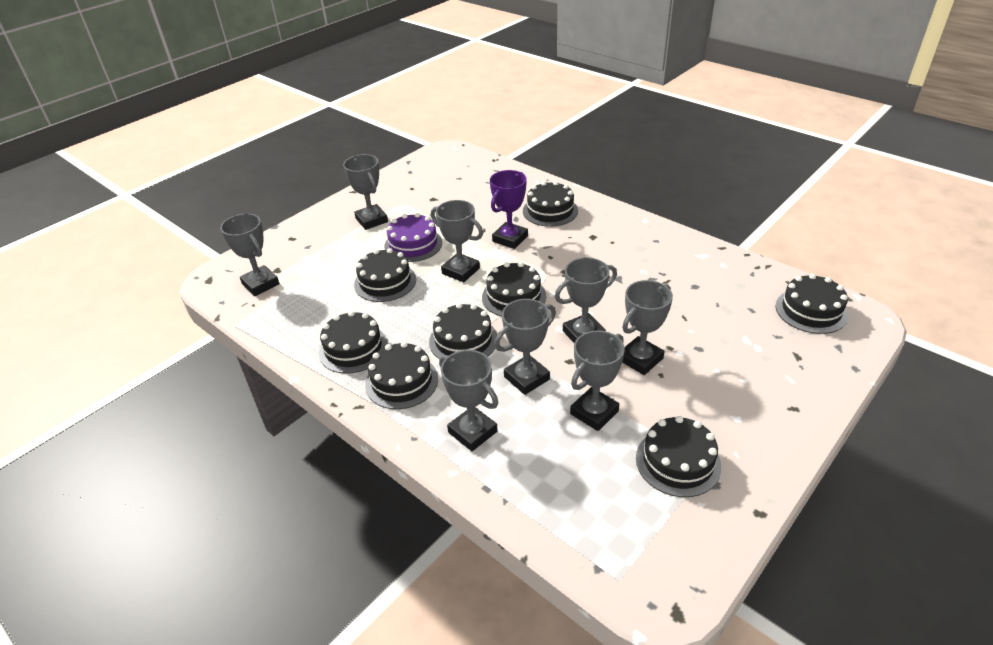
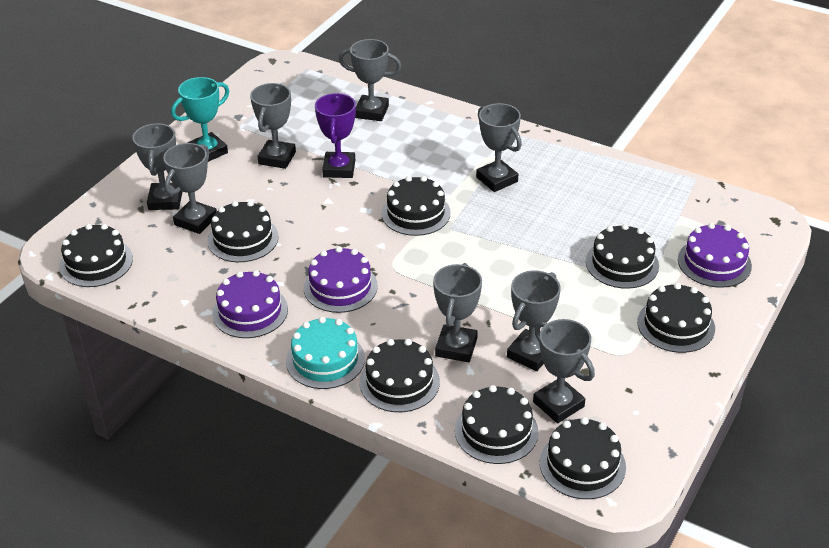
purple cake: 1 -> 3
turquoise cake: 0 -> 1
turquoise trophy: 0 -> 1

